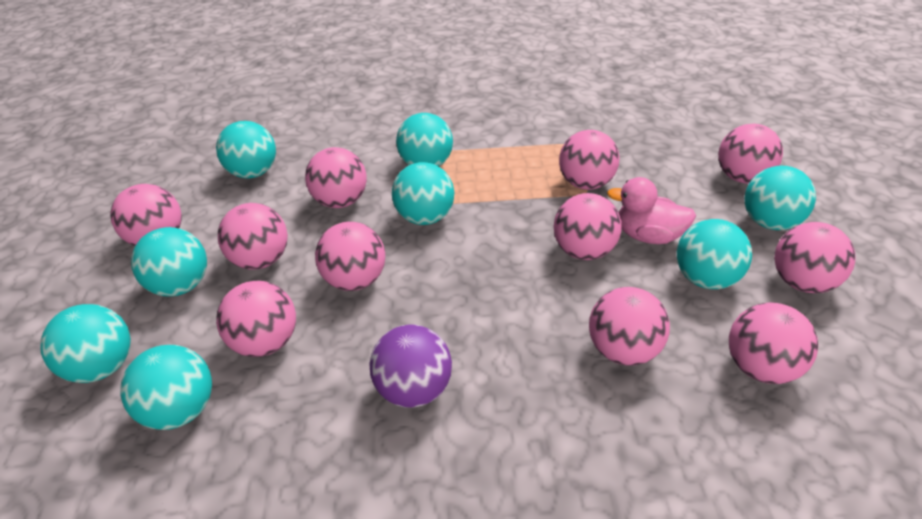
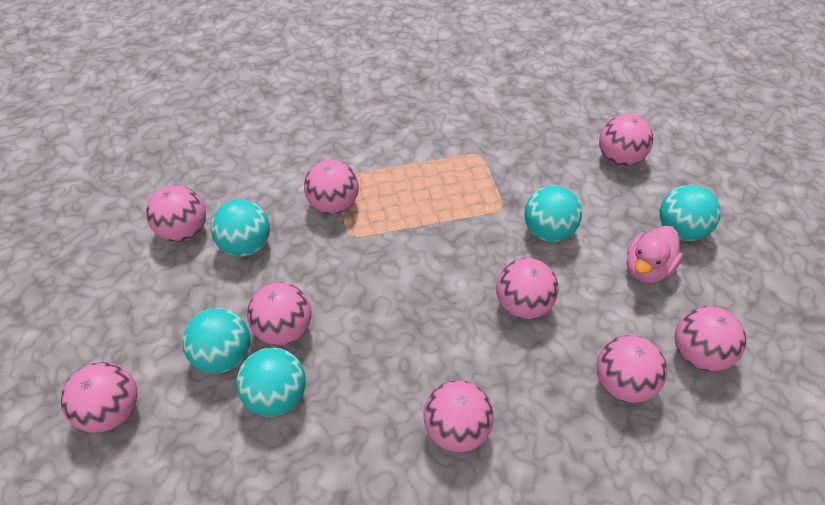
pink ball: 11 -> 9
purple ball: 1 -> 0
turquoise ball: 8 -> 5

